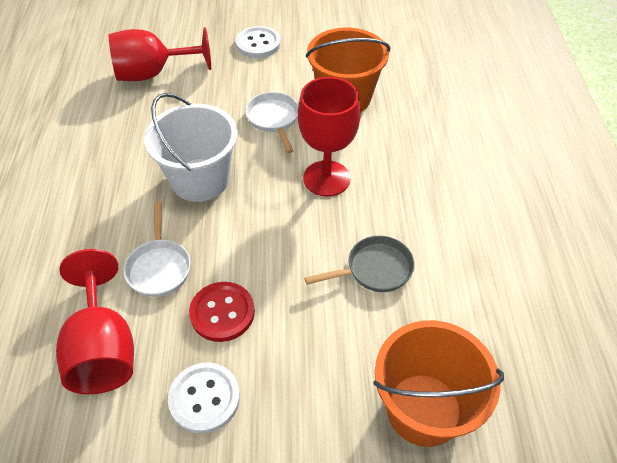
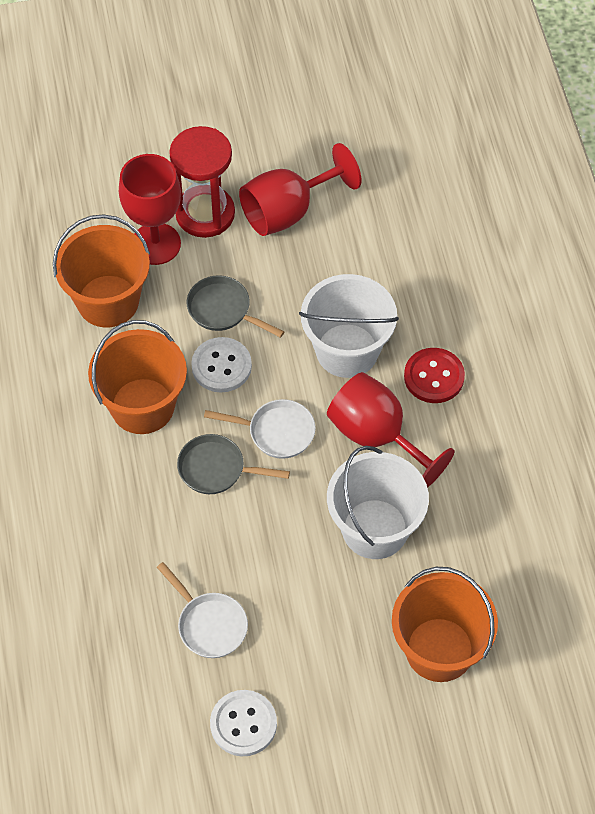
grey pan: 1 -> 2
orange bucket: 2 -> 3
red hourglass: 0 -> 1
white bucket: 1 -> 2

